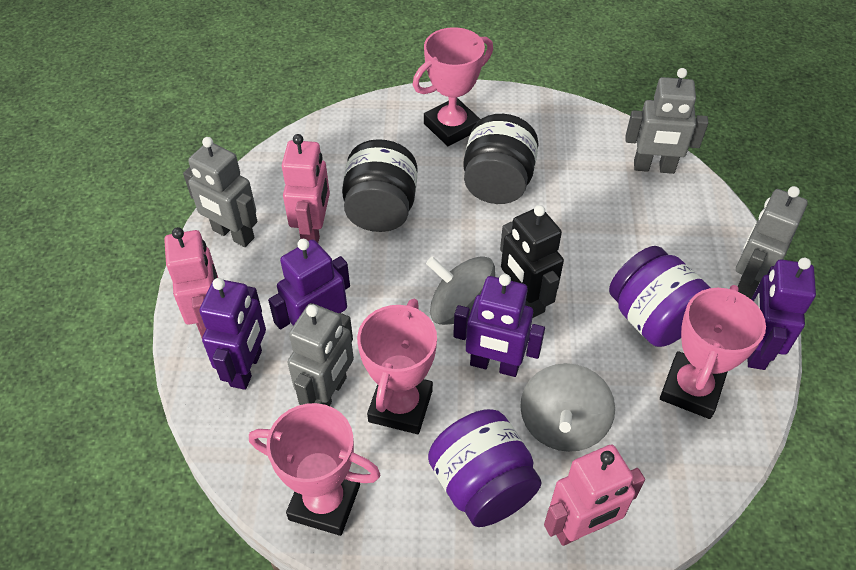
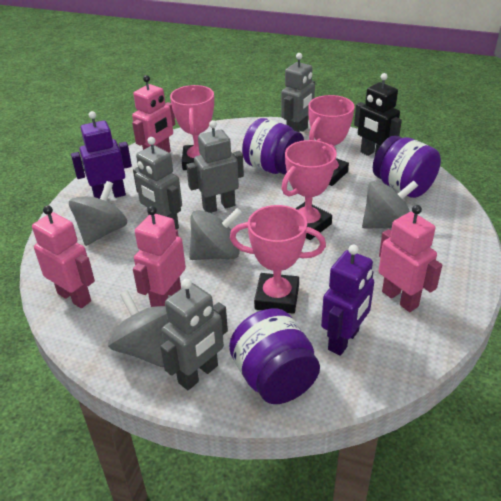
black jar: 2 -> 0
grey spinning top: 2 -> 4
pink robot: 3 -> 4
purple jar: 2 -> 3
purple robot: 4 -> 2

